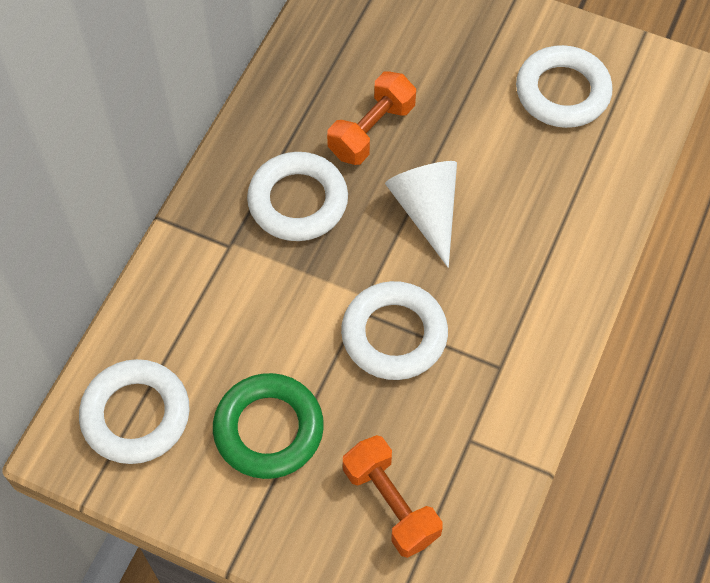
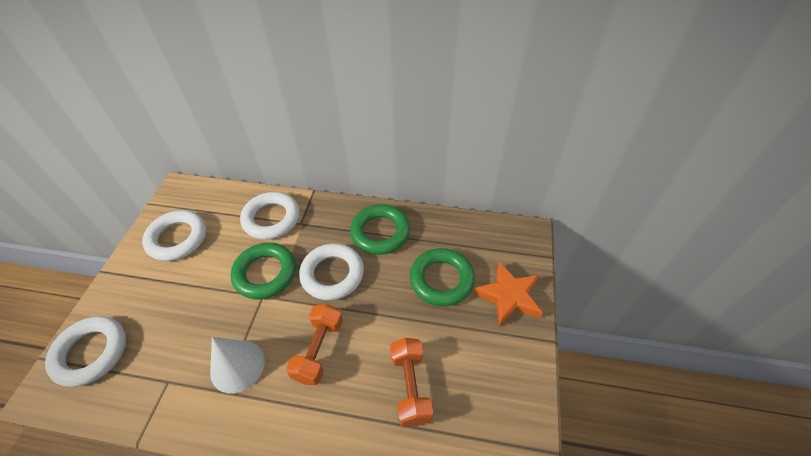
green ring: 1 -> 3
orange star: 0 -> 1

